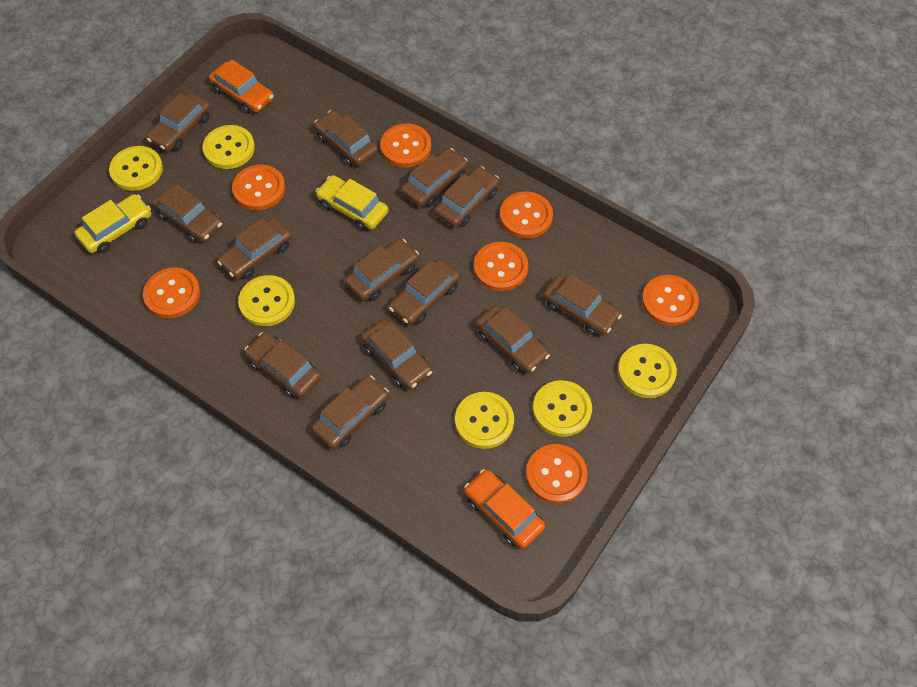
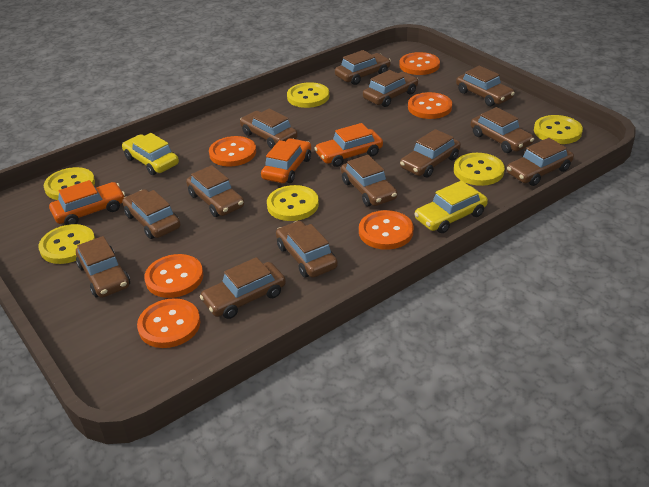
orange button: 7 -> 6
orange car: 2 -> 3

